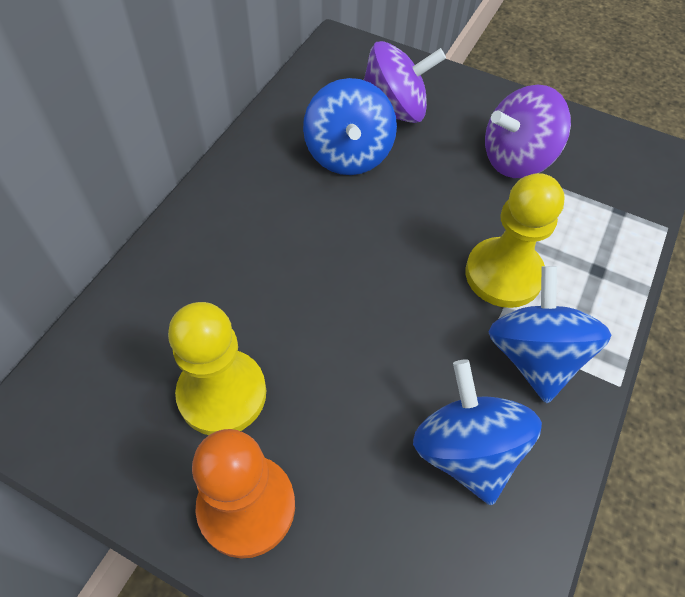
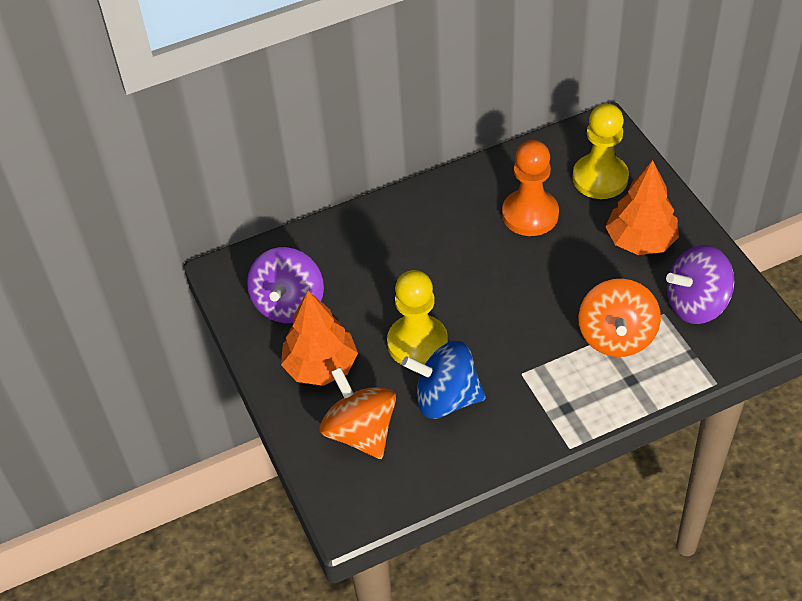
blue spinning top: 3 -> 1
orange spinning top: 0 -> 2
orange tree: 0 -> 2

